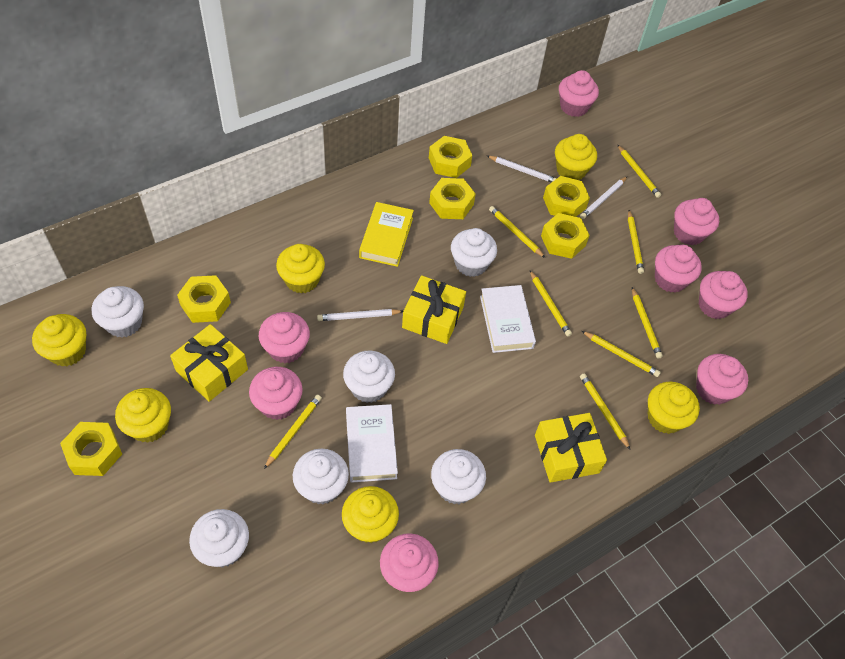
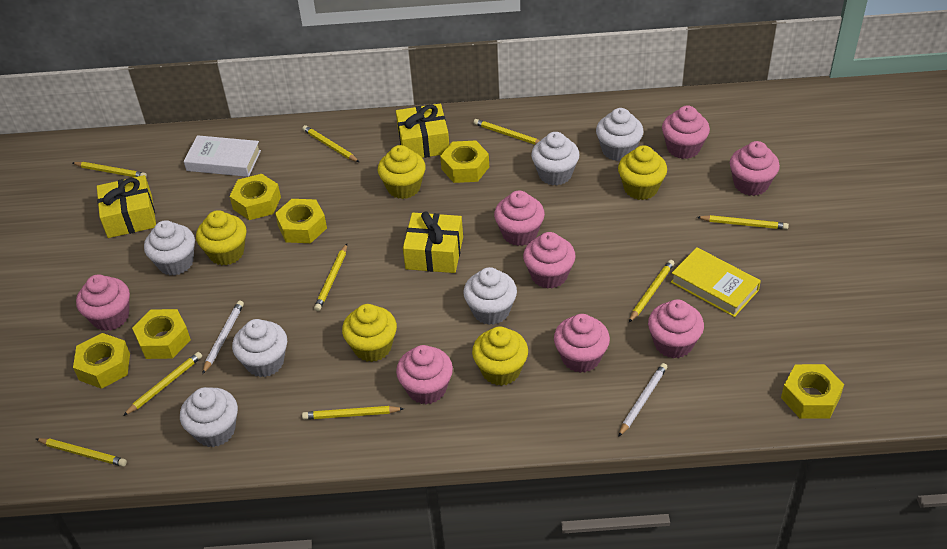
white book: 2 -> 1
white pencil: 3 -> 2
yellow cupcake: 6 -> 5
yellow pencil: 8 -> 9

